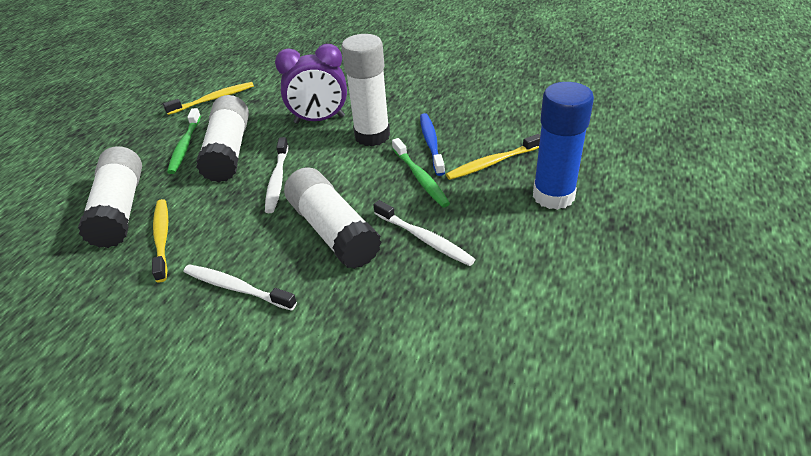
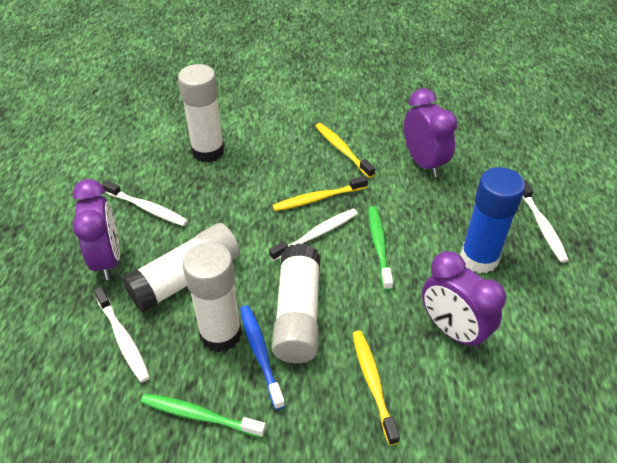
purple clock: 1 -> 3
white toothbrush: 3 -> 4

